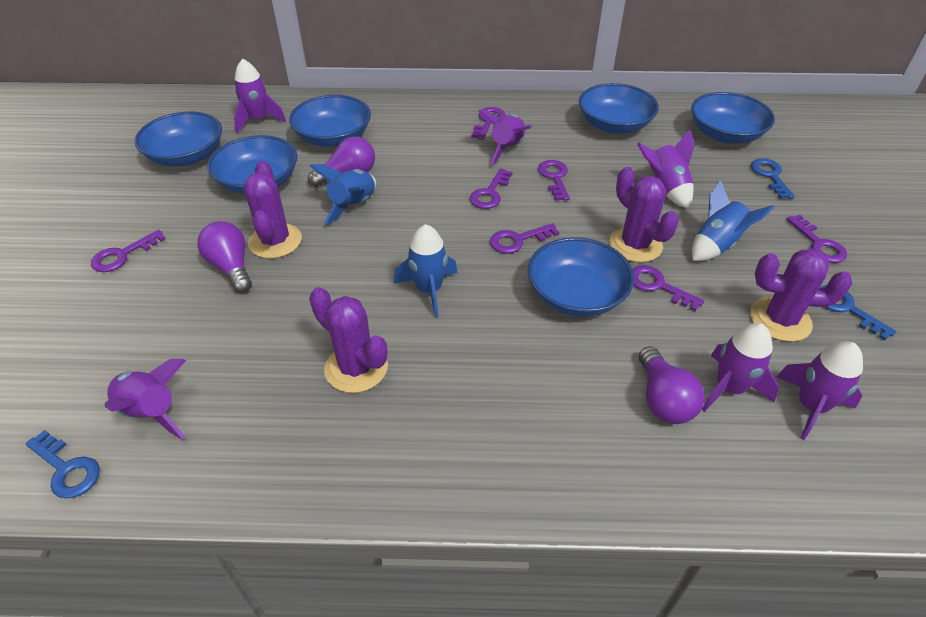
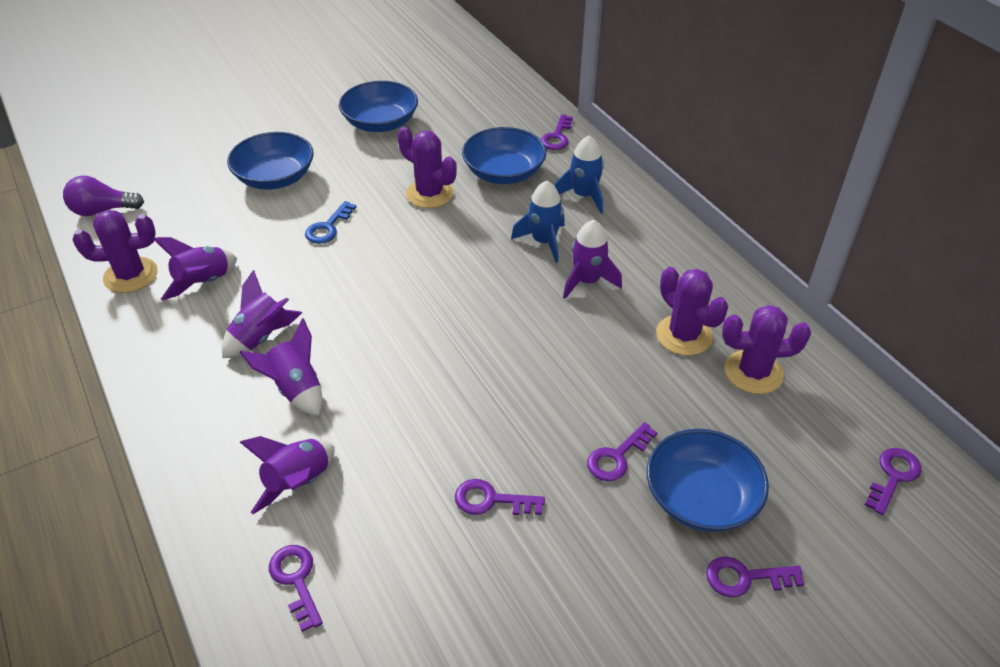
blue bowl: 6 -> 4
blue key: 3 -> 1
blue rocket: 3 -> 2
purple key: 7 -> 6
purple light bulb: 3 -> 1
purple rocket: 6 -> 5

